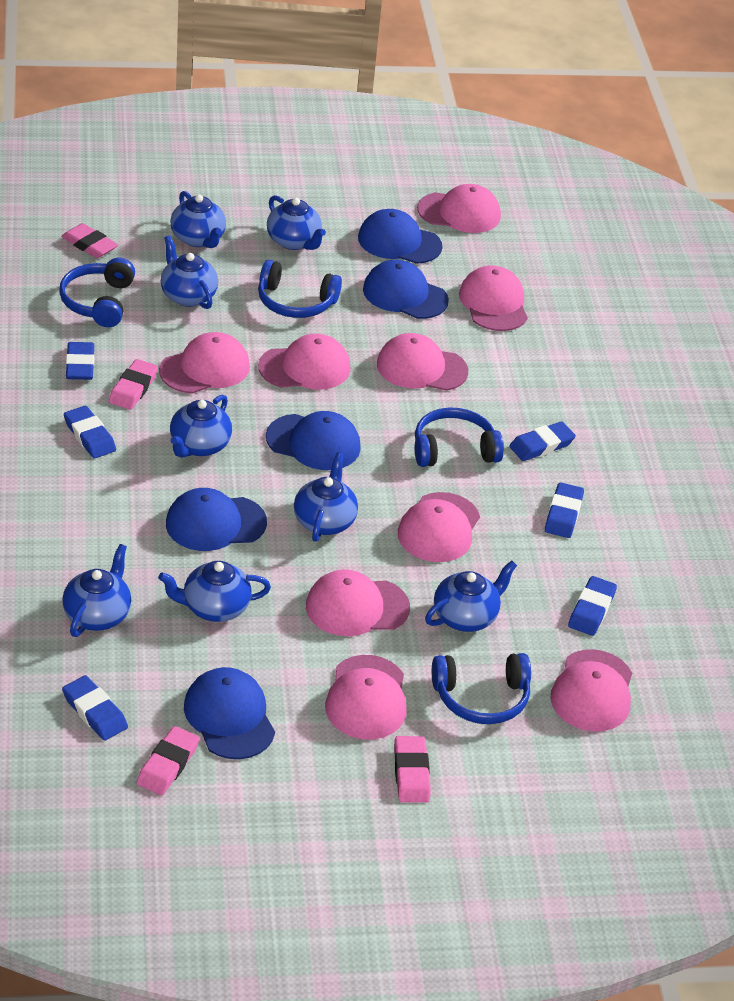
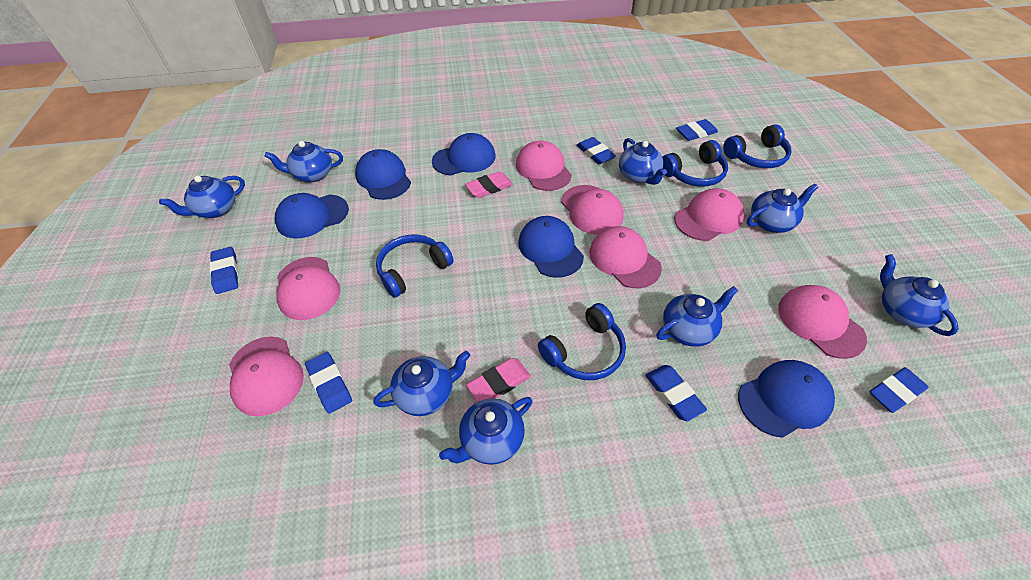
pink cap: 9 -> 7
pink eraser: 4 -> 2

